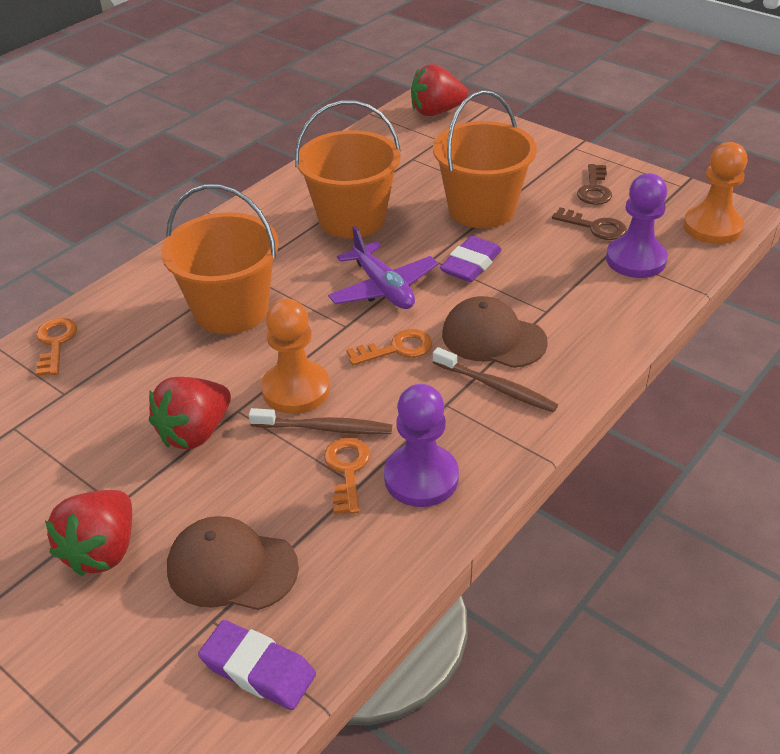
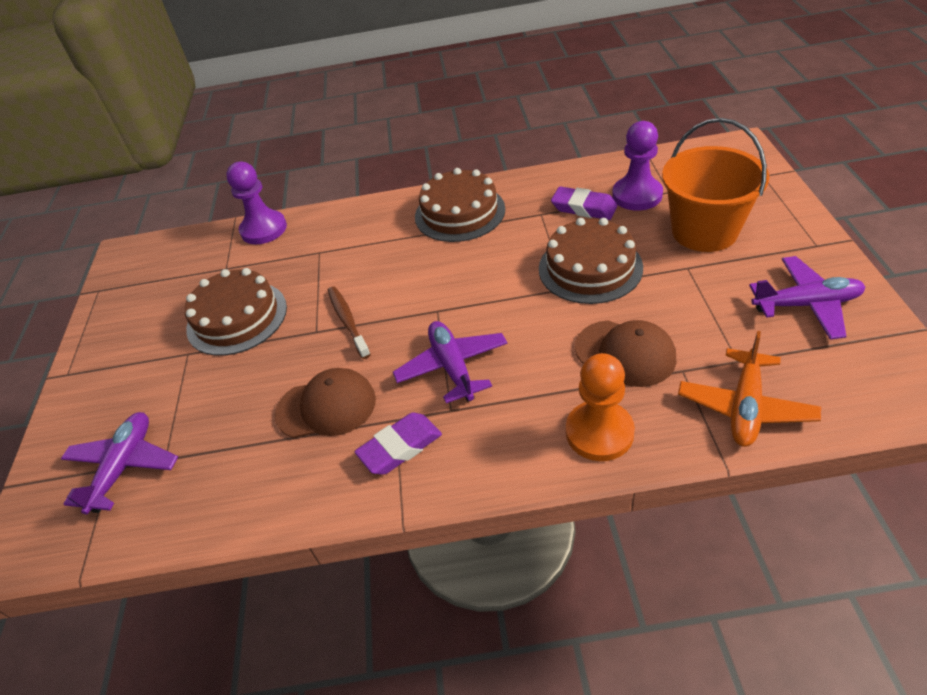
brown cake: 0 -> 3
brown key: 2 -> 0
brown toothbrush: 2 -> 1
orange bucket: 3 -> 1
orange key: 3 -> 0
orange pawn: 2 -> 1
orange plane: 0 -> 1
purple plane: 1 -> 3
red strawberry: 3 -> 0

